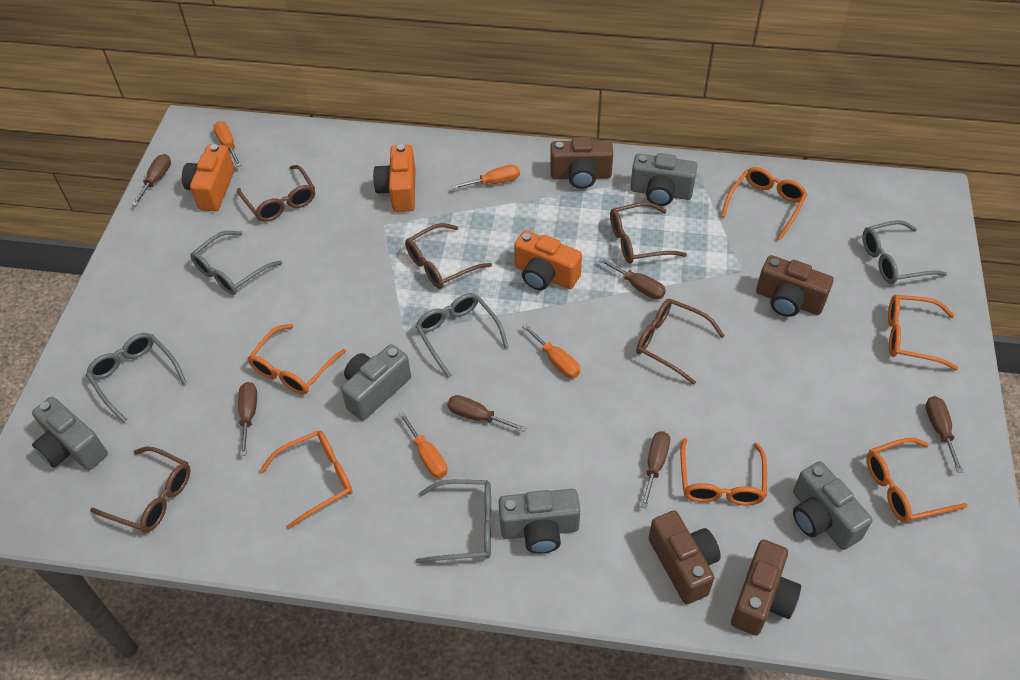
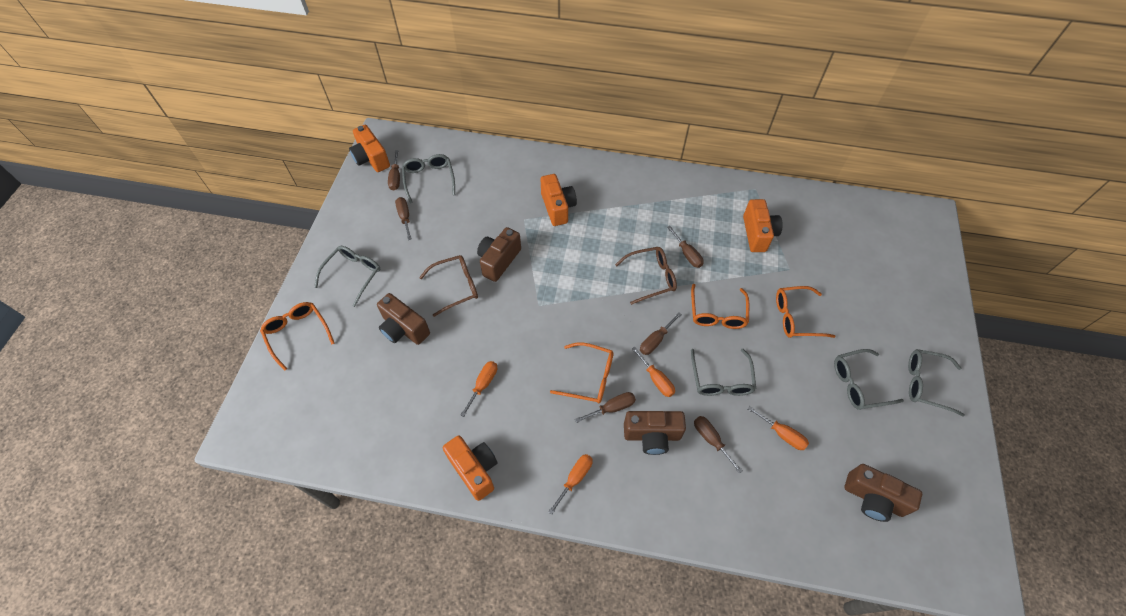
brown glasses: 5 -> 2
grey camera: 5 -> 0
orange camera: 3 -> 4
orange glasses: 6 -> 4

